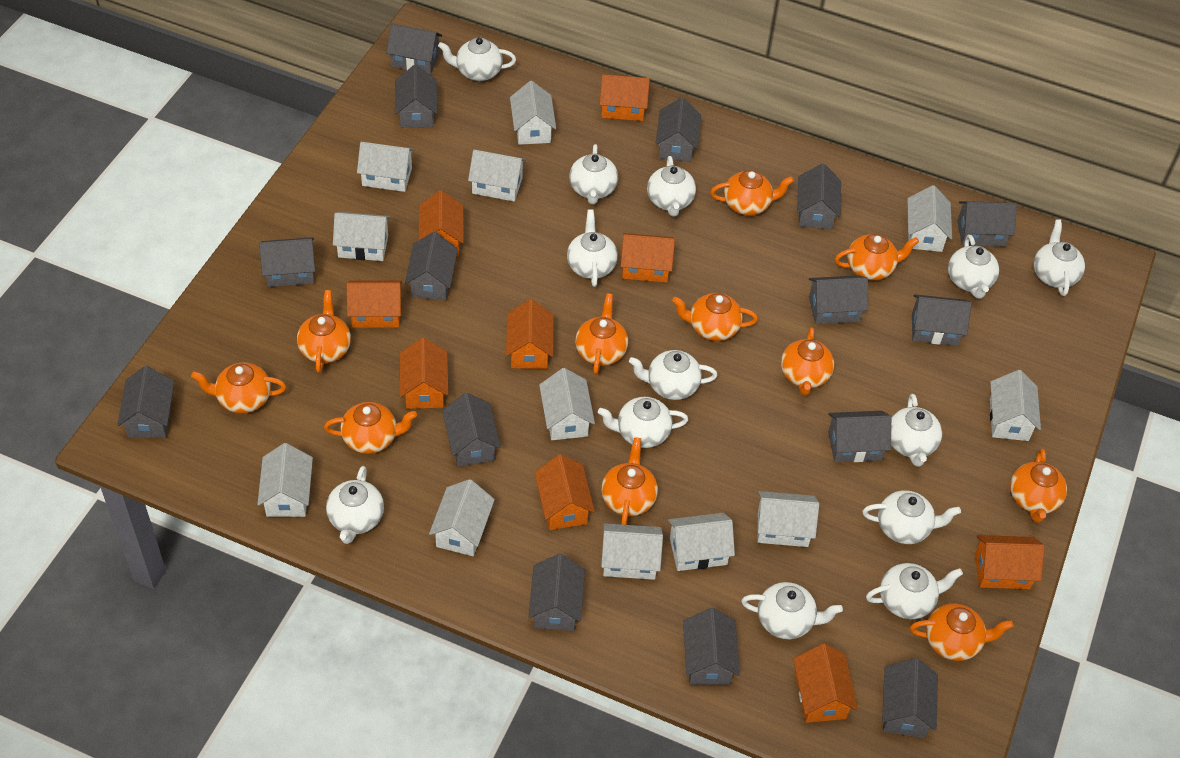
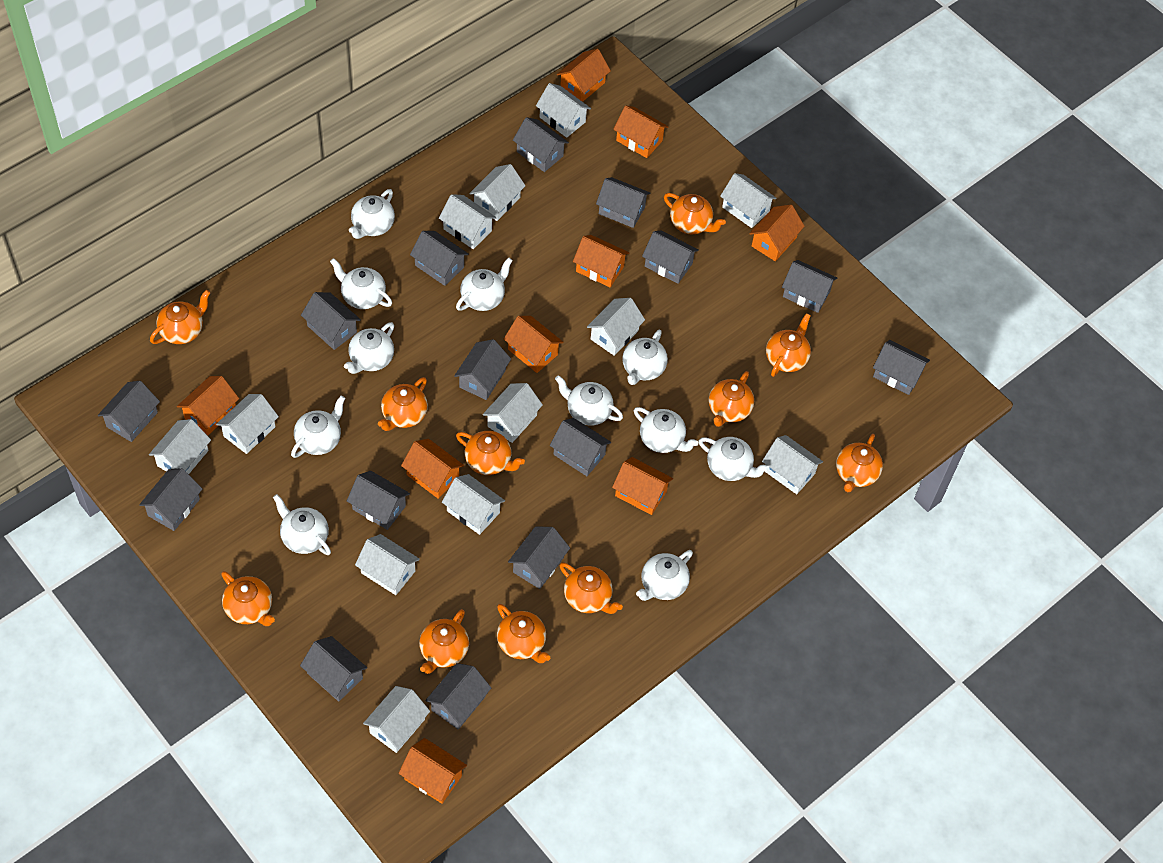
white teapot: 13 -> 11

